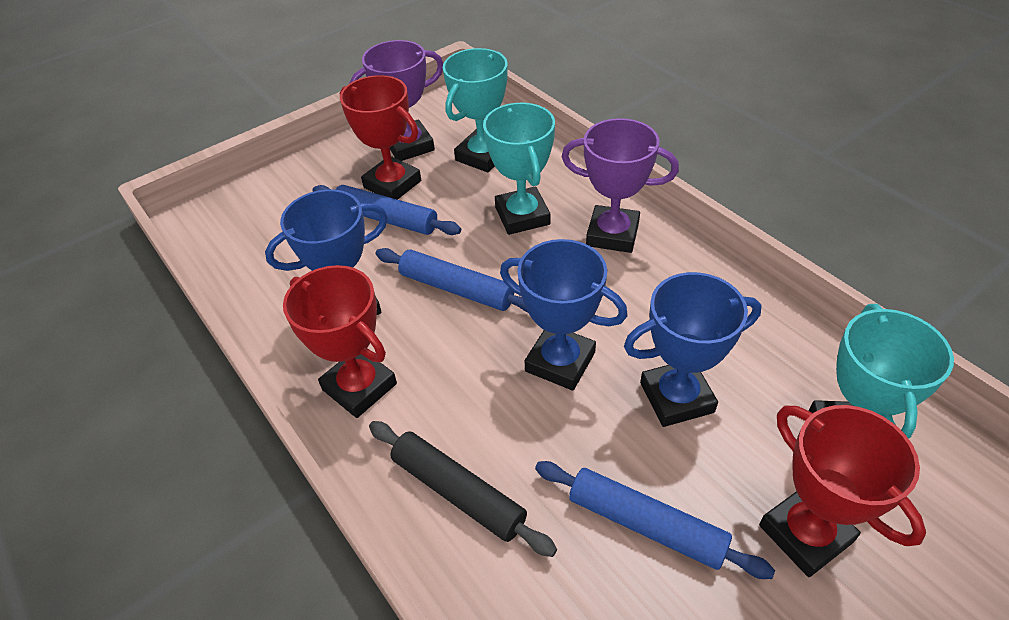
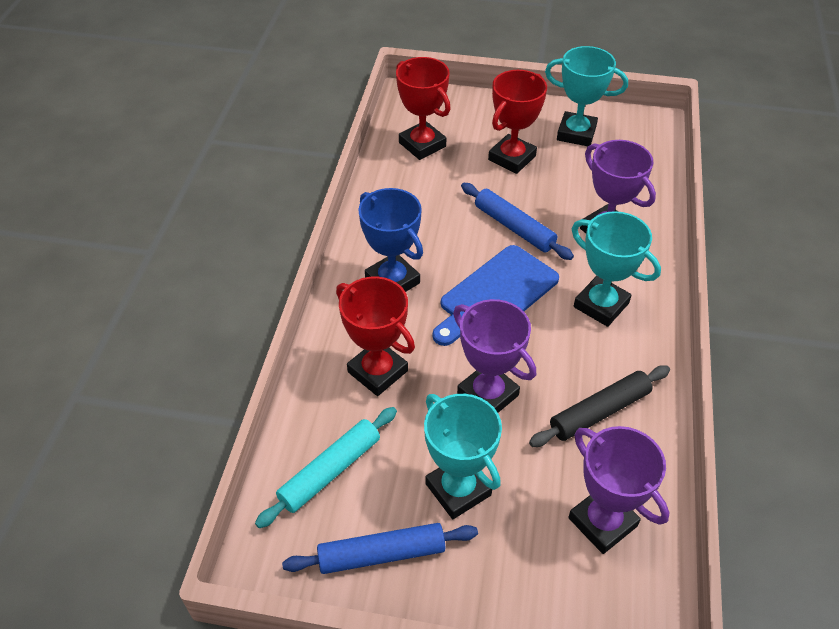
blue cutting board: 0 -> 1
blue rolling pin: 3 -> 2
blue trophy: 3 -> 1
purple trophy: 2 -> 3
turquoise rolling pin: 0 -> 1

